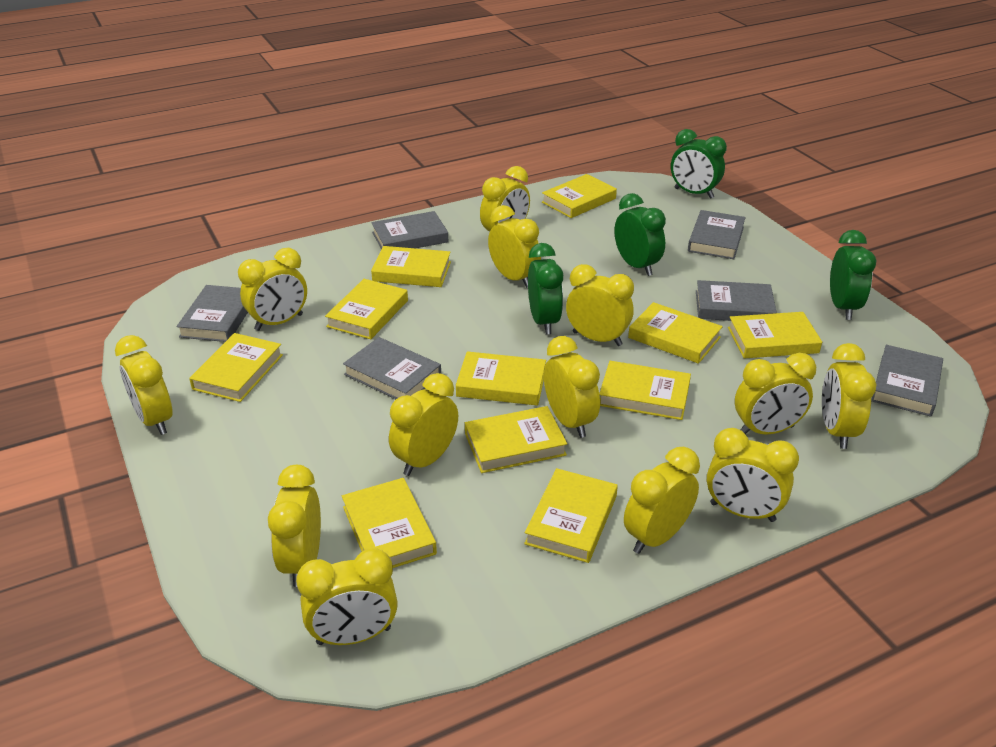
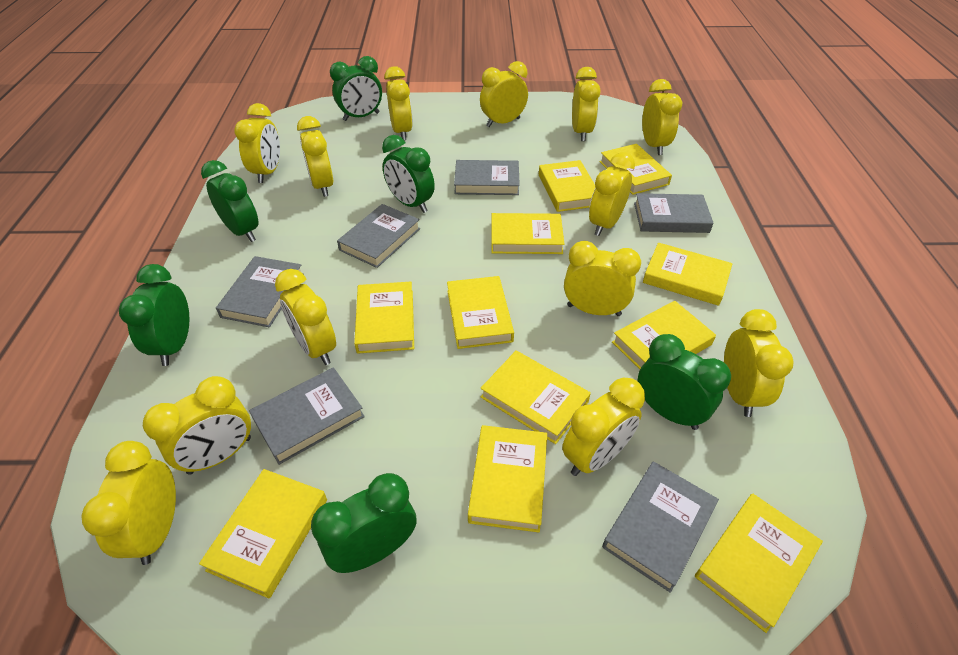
green clock: 4 -> 6

